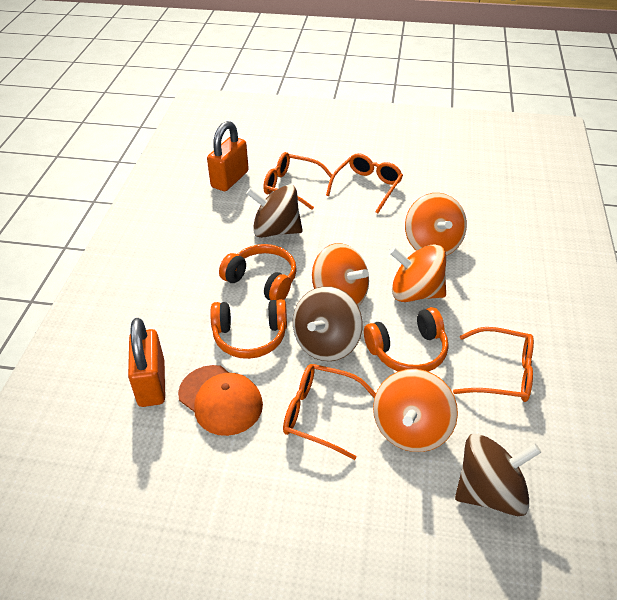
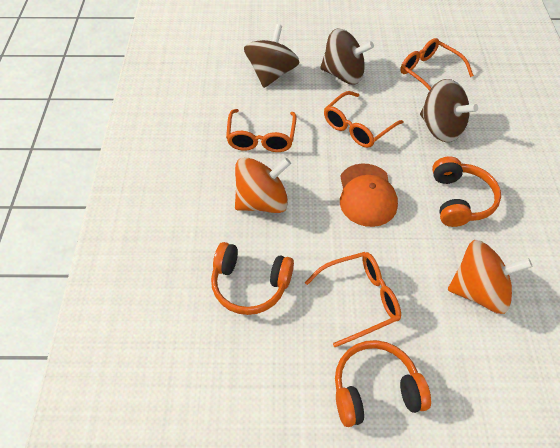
orange padlock: 2 -> 0
orange spinning top: 4 -> 2

